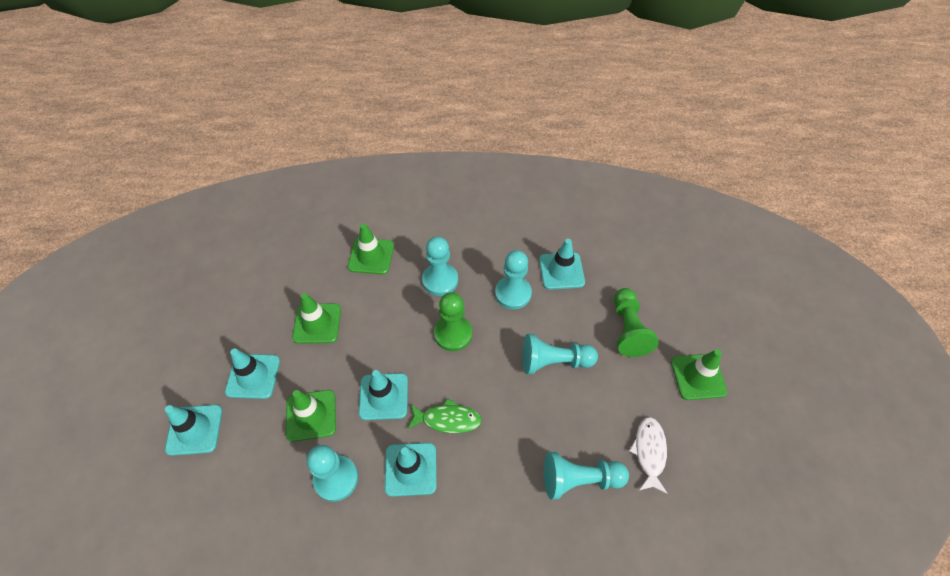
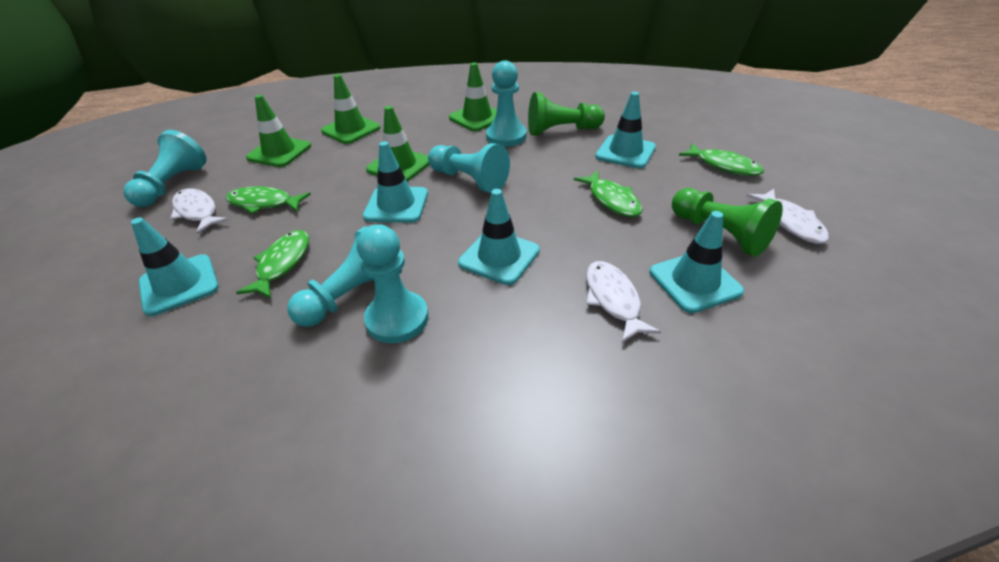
green fish: 1 -> 4
white fish: 1 -> 3

